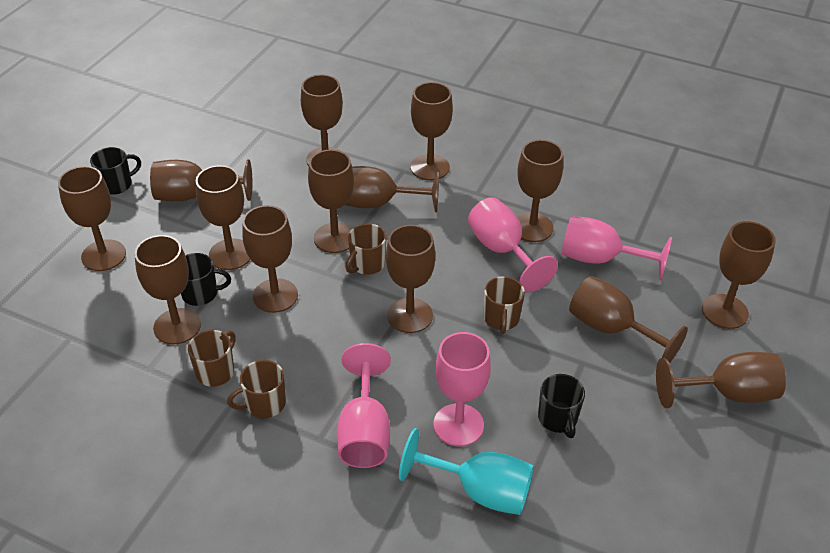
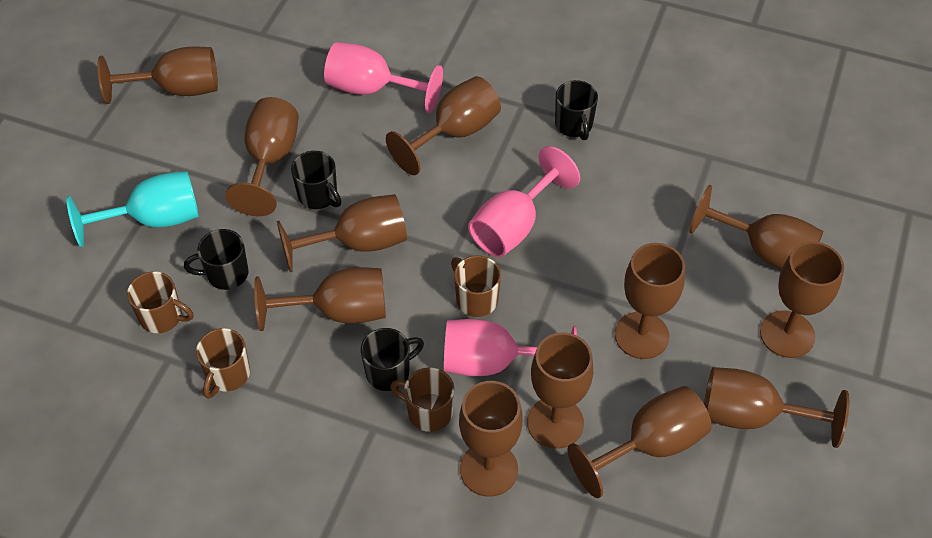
black mug: 3 -> 4
brown goblet: 14 -> 12
pink goblet: 4 -> 3

